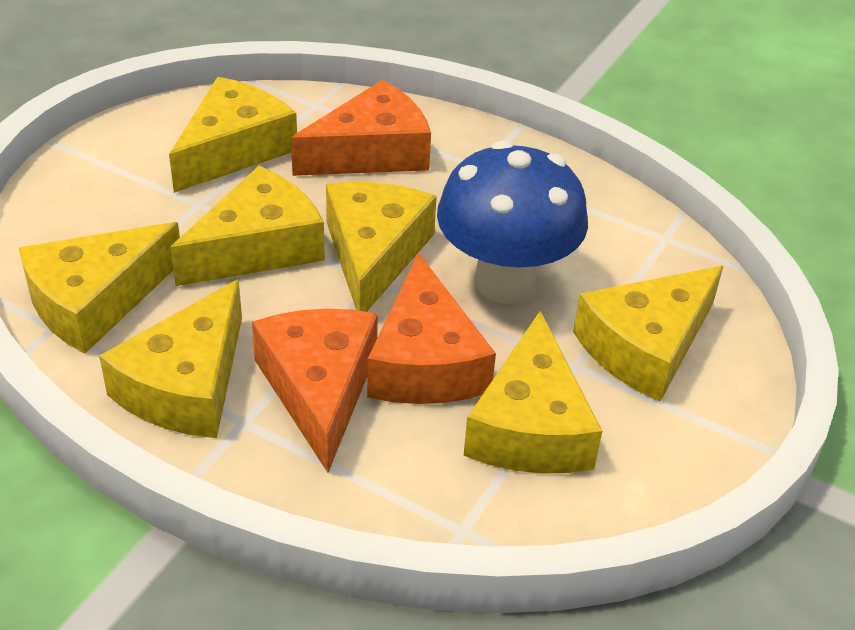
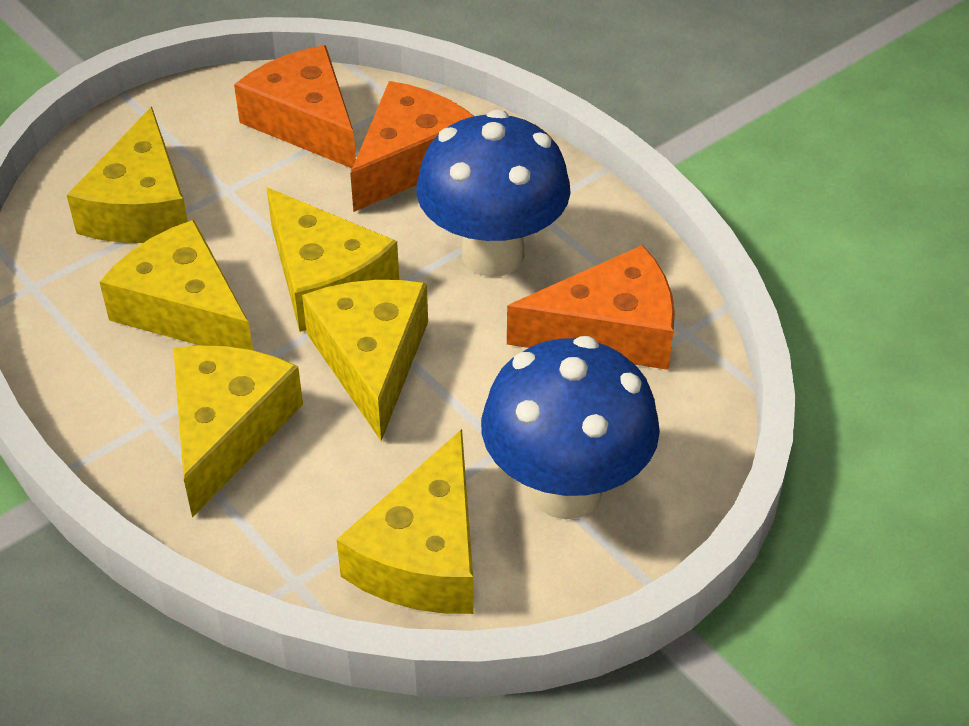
blue mushroom: 1 -> 2
yellow cheese: 7 -> 6

